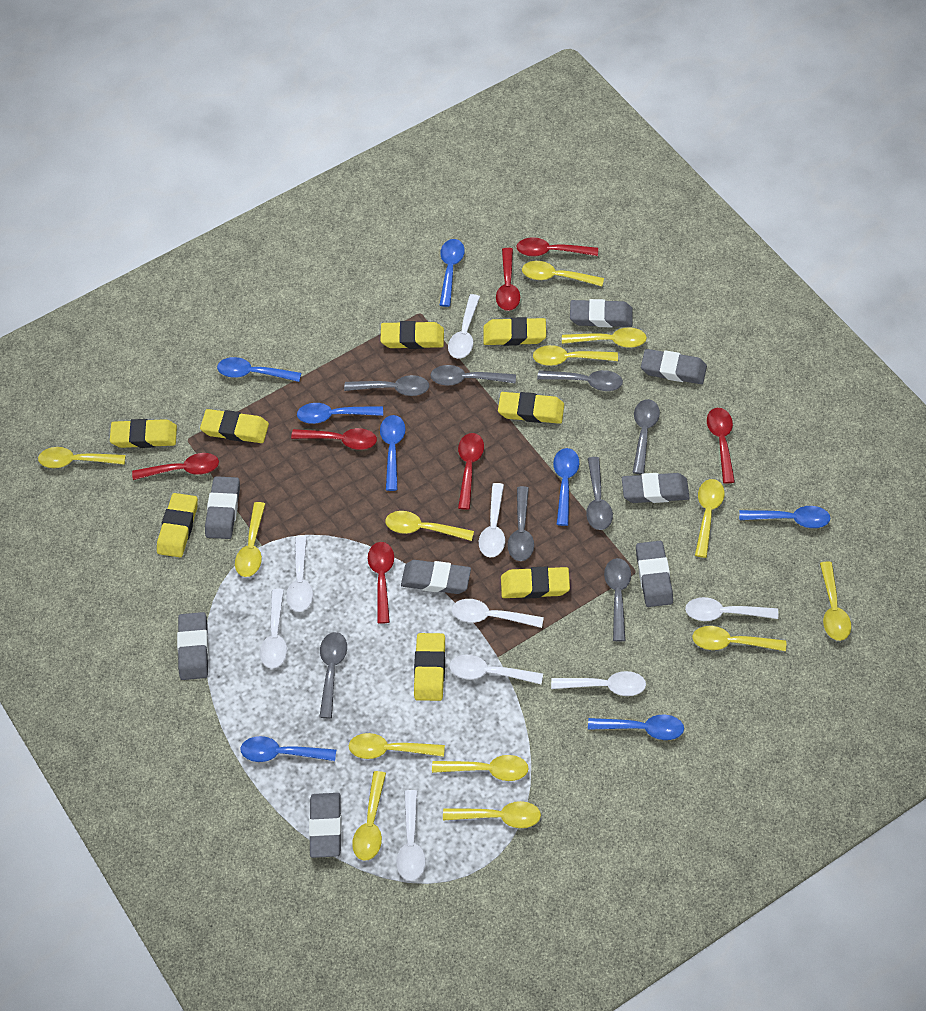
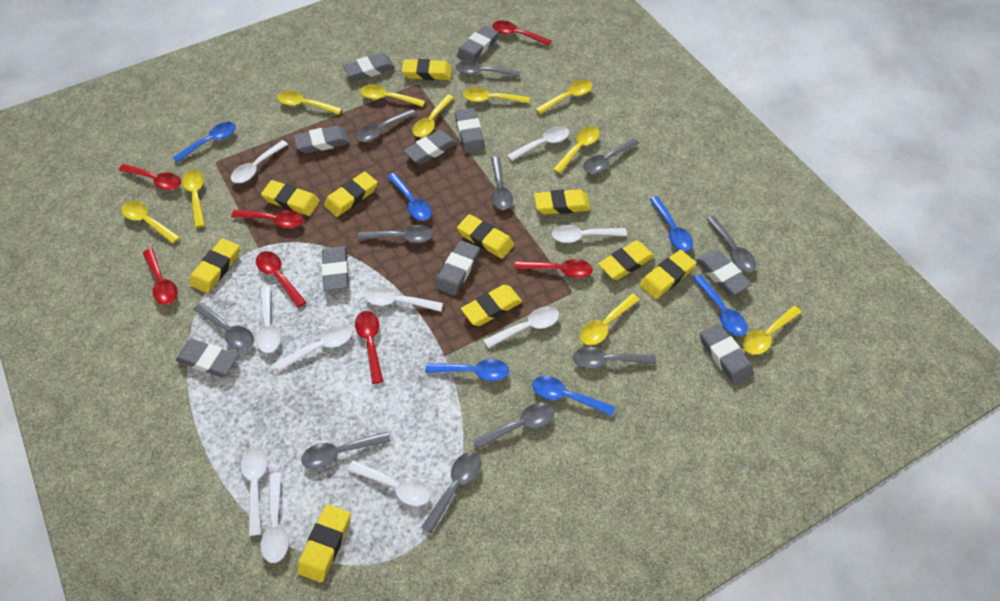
blue spoon: 8 -> 6
grey eraser: 8 -> 10
grey spoon: 8 -> 11
white spoon: 9 -> 10
yellow eraser: 8 -> 10
yellow spoon: 13 -> 10

